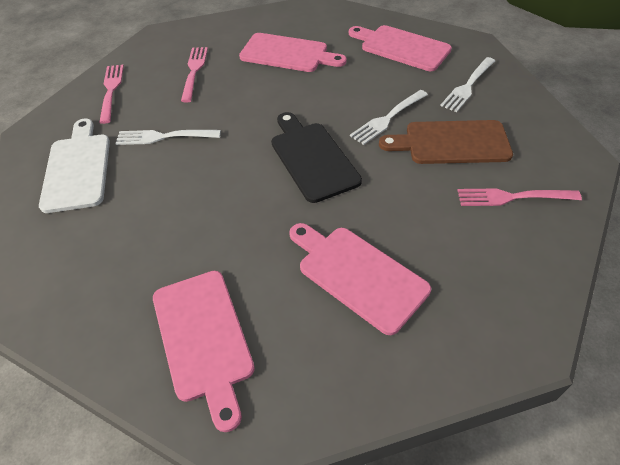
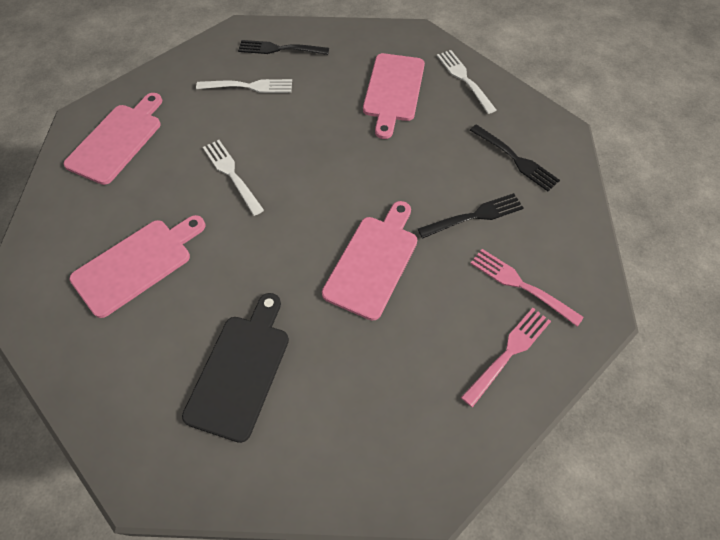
black fork: 0 -> 3
brown cutting board: 1 -> 0
pink fork: 3 -> 2
white cutting board: 1 -> 0

